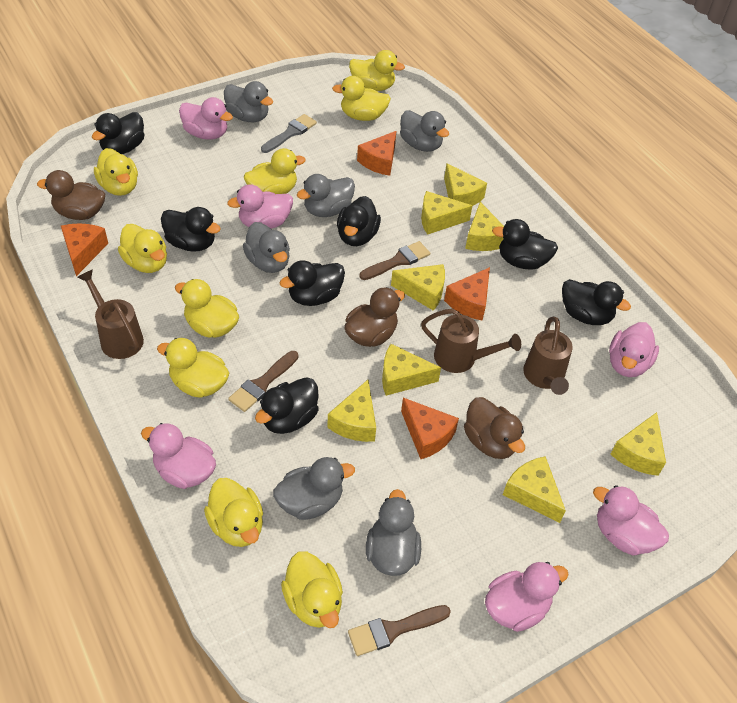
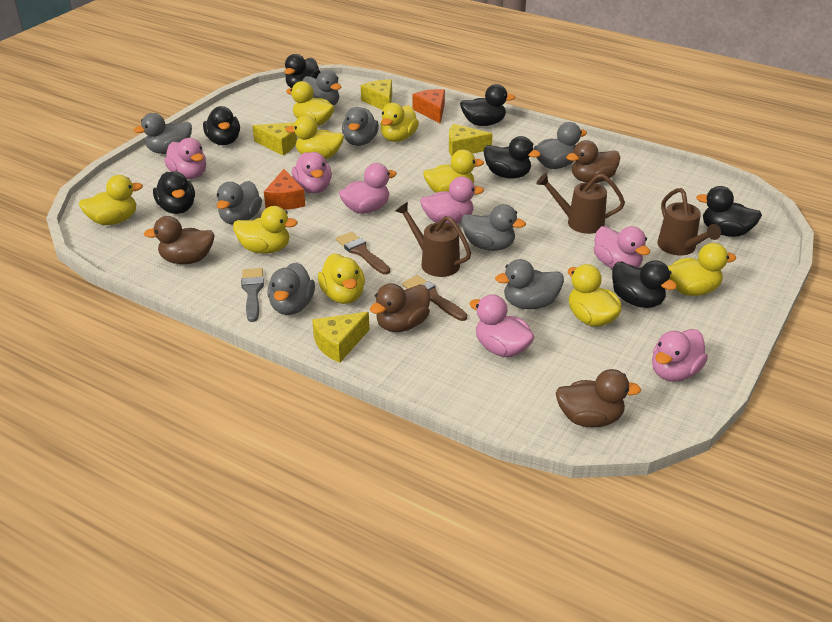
brown brush: 3 -> 2
brown duck: 3 -> 4
grey duck: 6 -> 8
orange cheese: 4 -> 2
pink duck: 6 -> 7
yellow cheese: 8 -> 4

